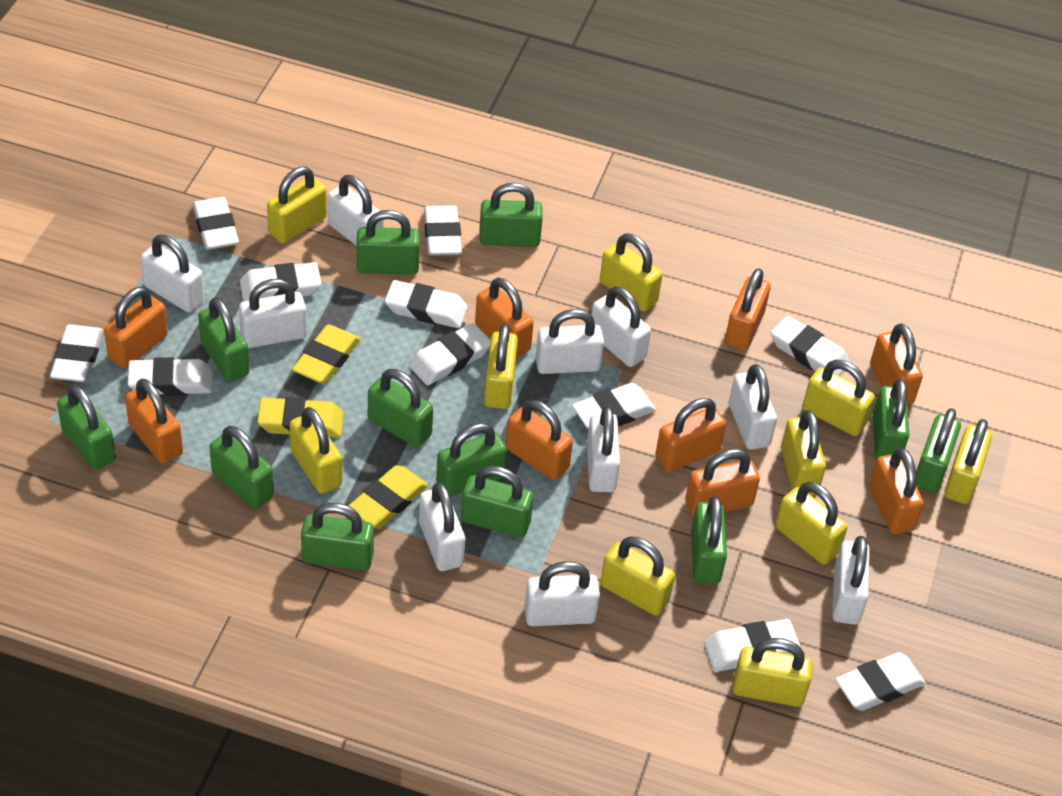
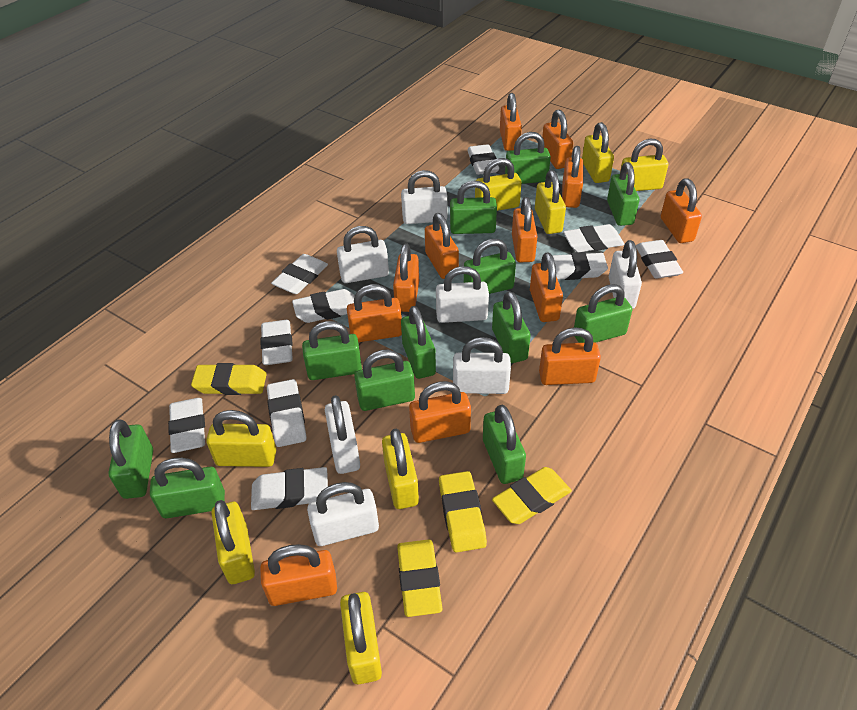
orange padlock: 9 -> 12
white eraser: 11 -> 10
white padlock: 10 -> 7
yellow eraser: 3 -> 4
yellow padlock: 10 -> 8

